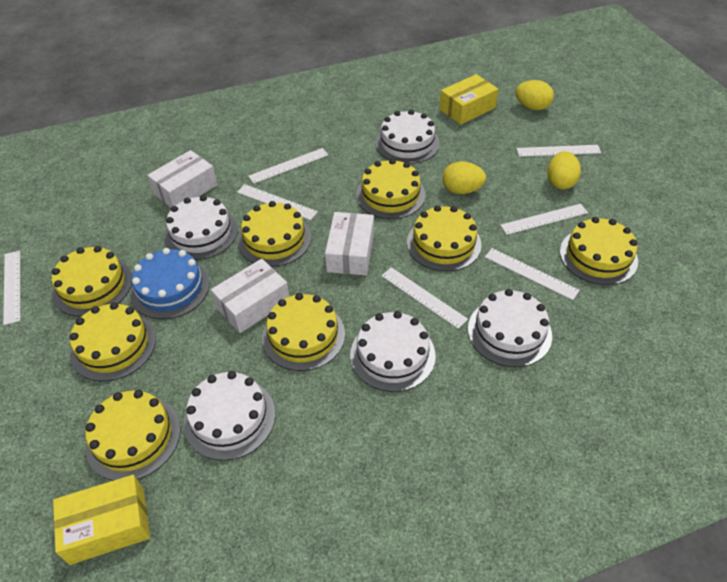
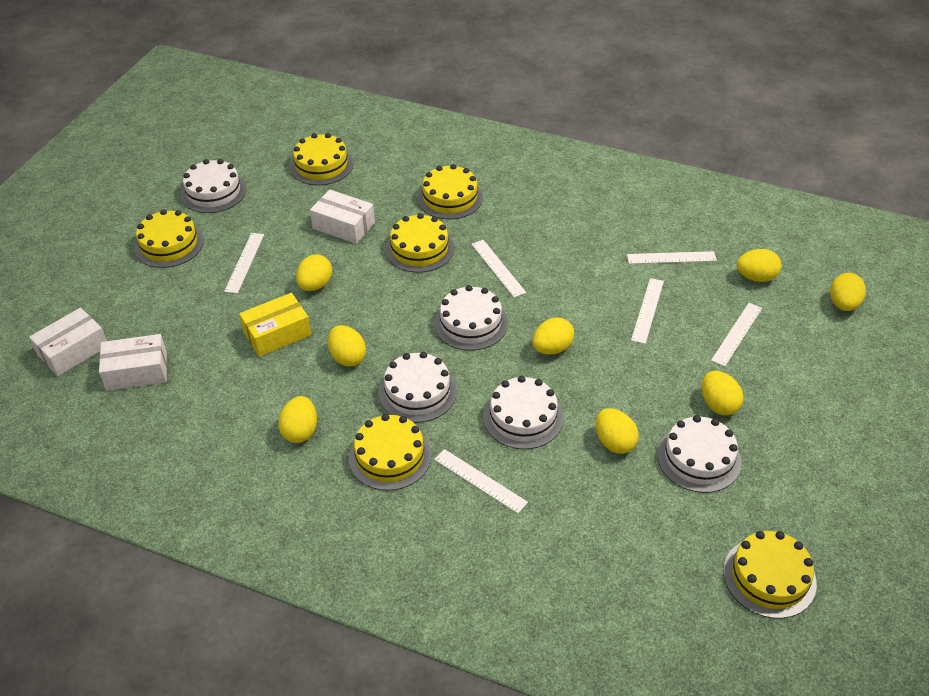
blue cake: 1 -> 0
white ruler: 7 -> 6
yellow box: 2 -> 1
yellow cake: 8 -> 6
yellow egg: 3 -> 8

